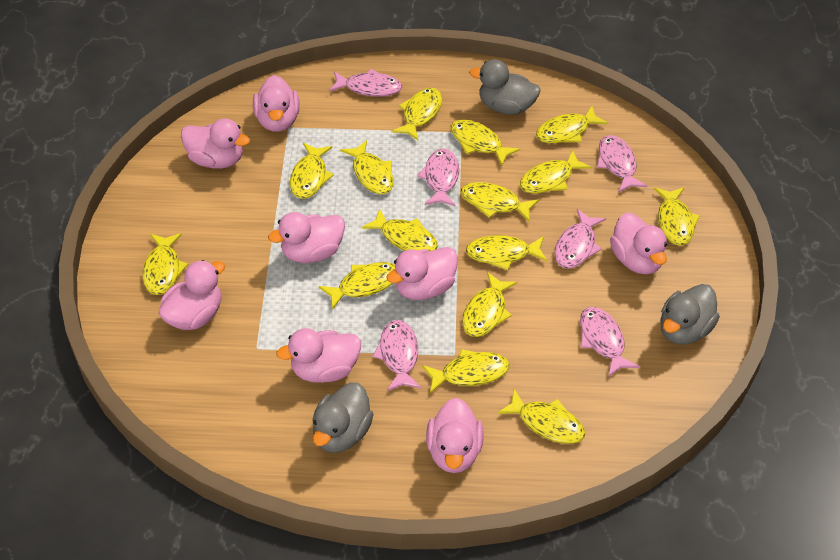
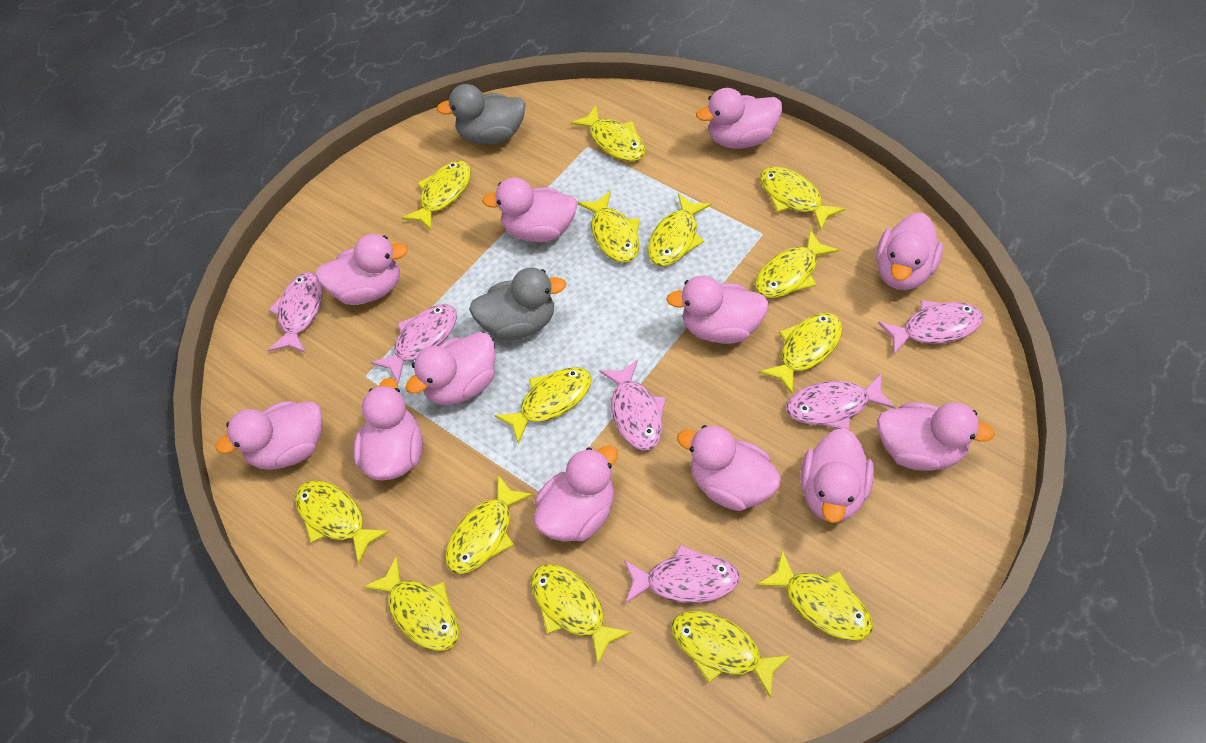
grey duck: 3 -> 2
pink duck: 8 -> 12
yellow fish: 15 -> 14

